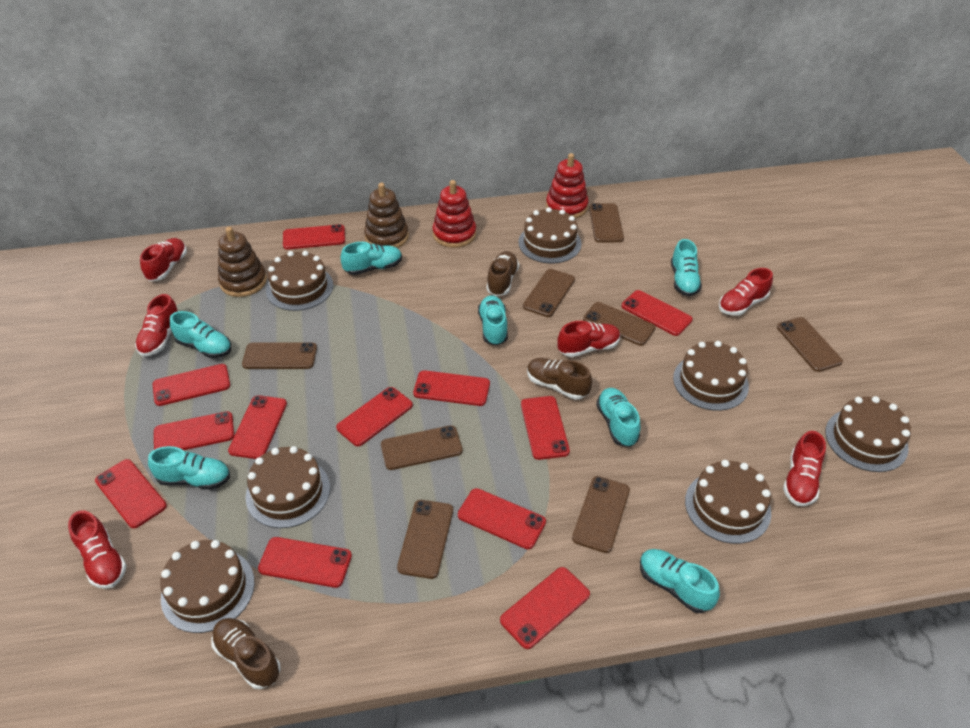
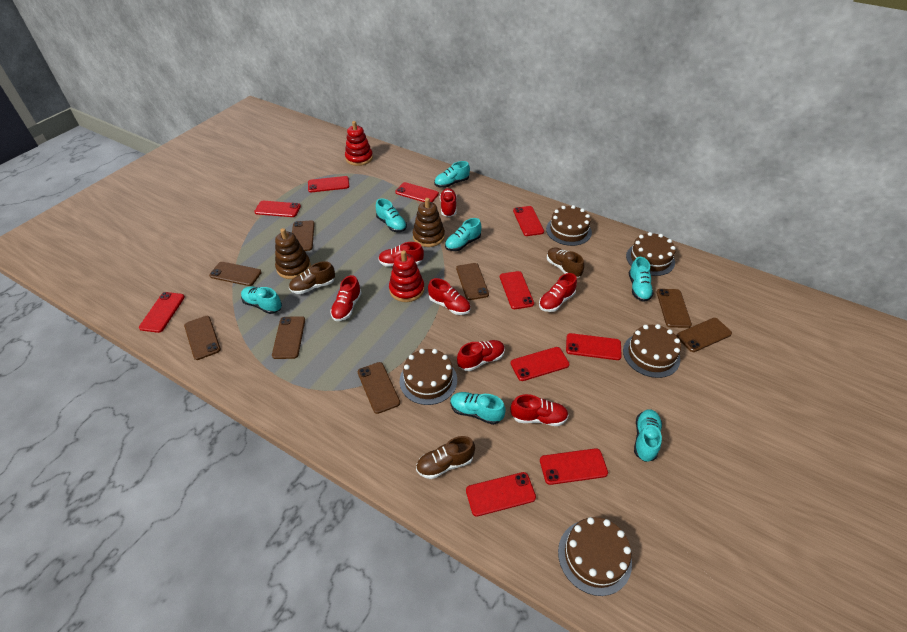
brown cake: 7 -> 5
red phone: 12 -> 10
red shoe: 6 -> 7

